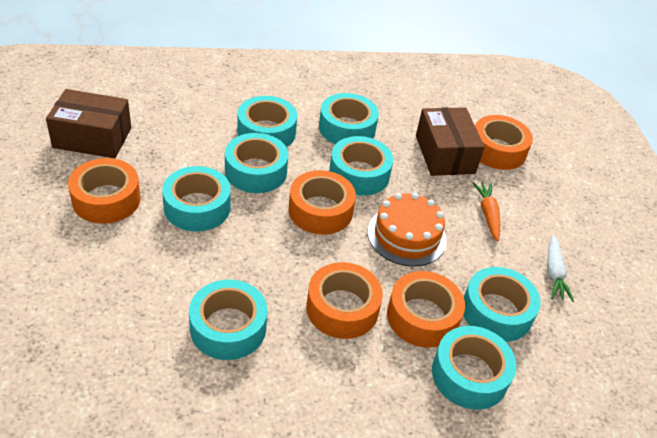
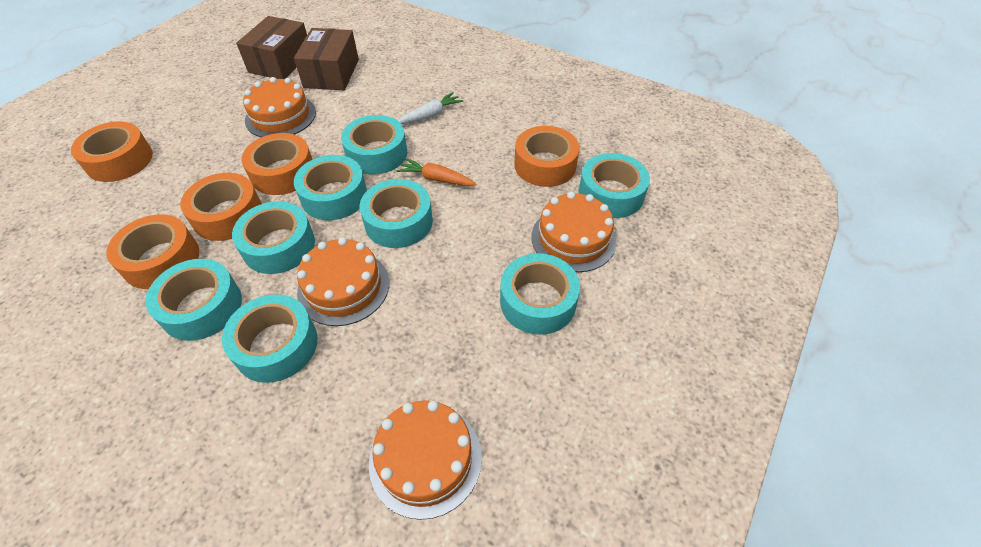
orange cake: 1 -> 4

